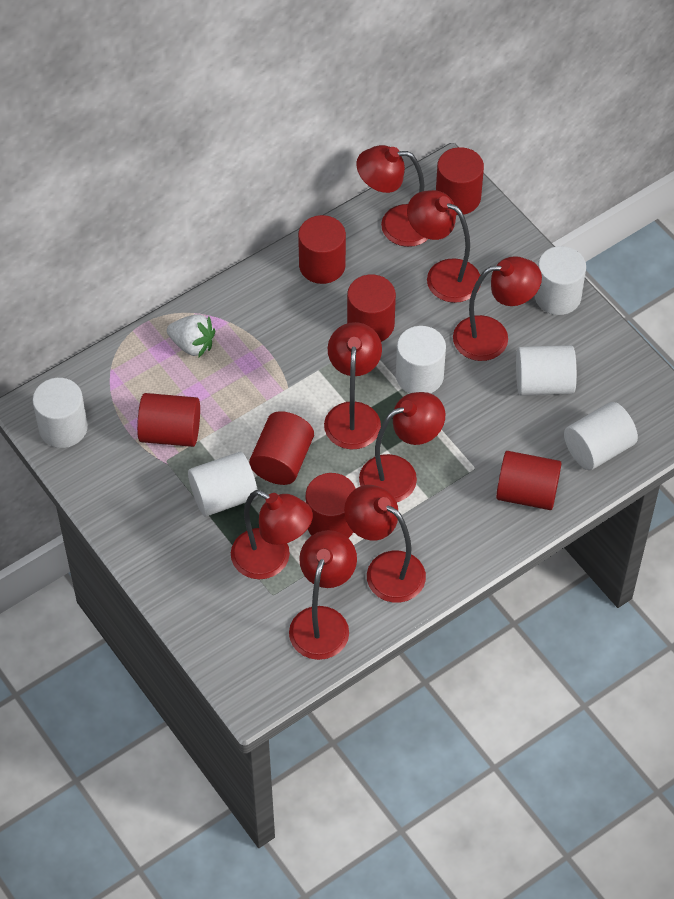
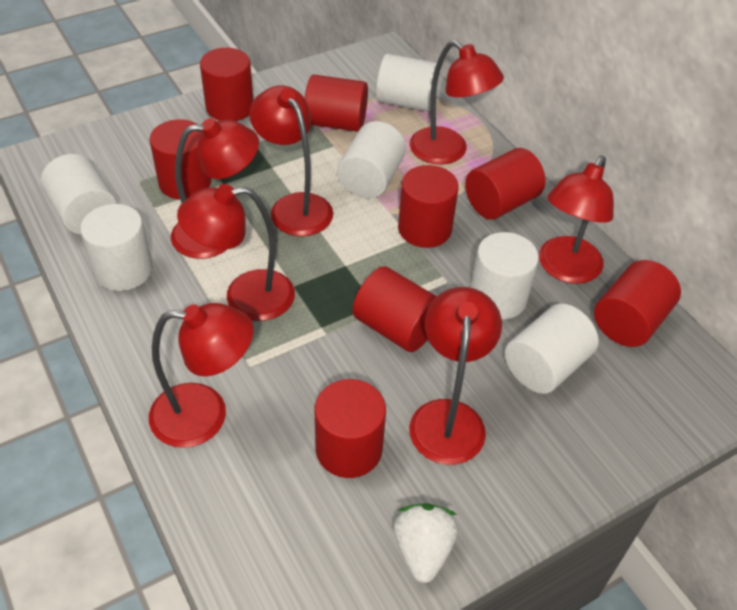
red cylinder: 7 -> 8
red lamp: 8 -> 7

